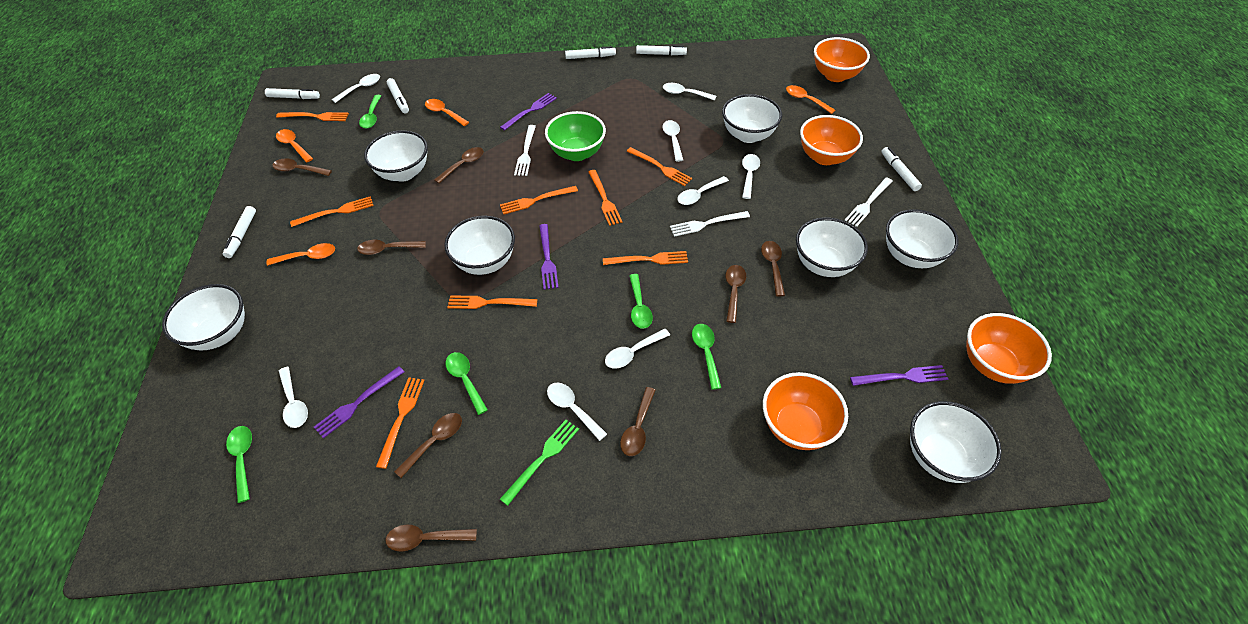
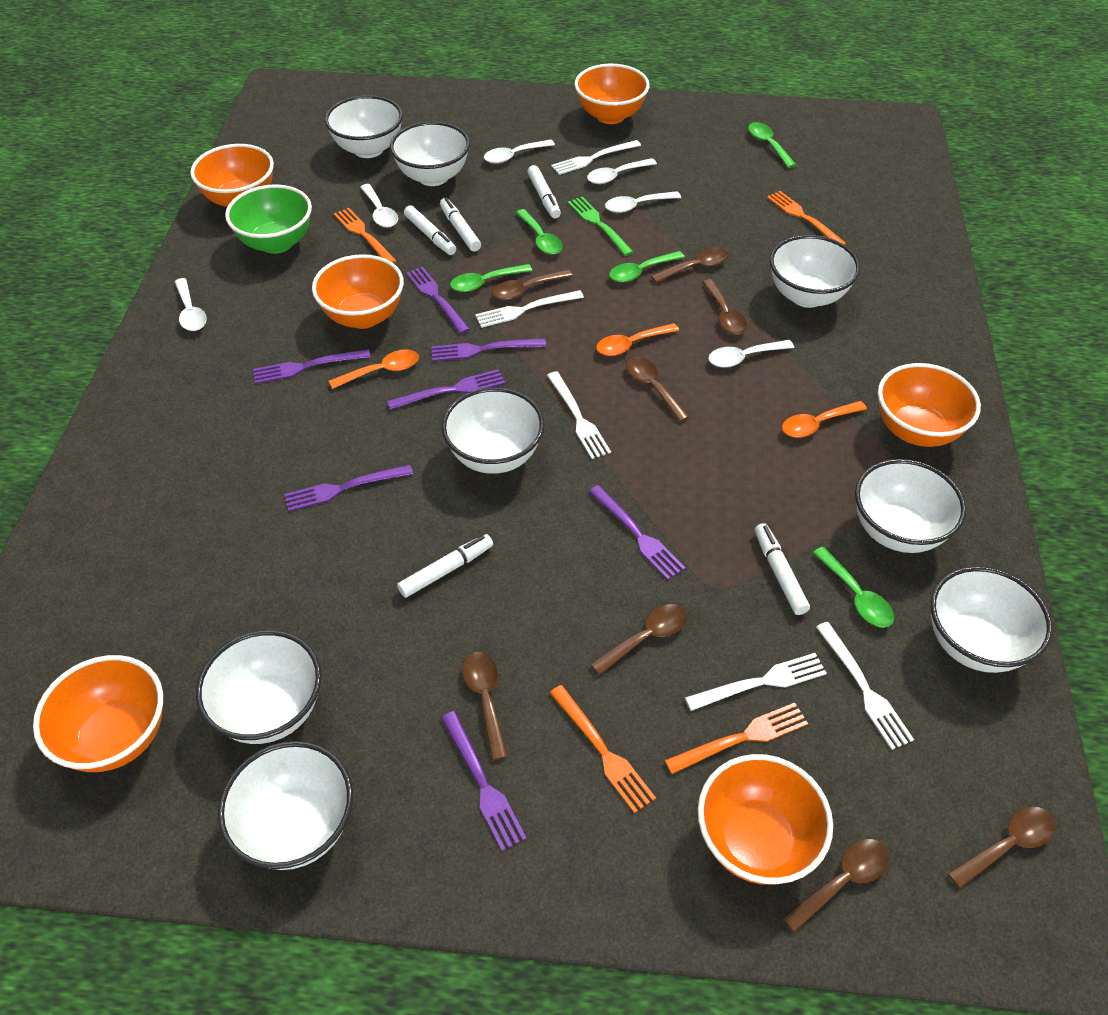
orange bowl: 4 -> 6
orange fork: 8 -> 4
orange spoon: 4 -> 3
purple fork: 4 -> 7
white bowl: 7 -> 8
white fork: 3 -> 5
white marker: 6 -> 5
white spoon: 8 -> 6

